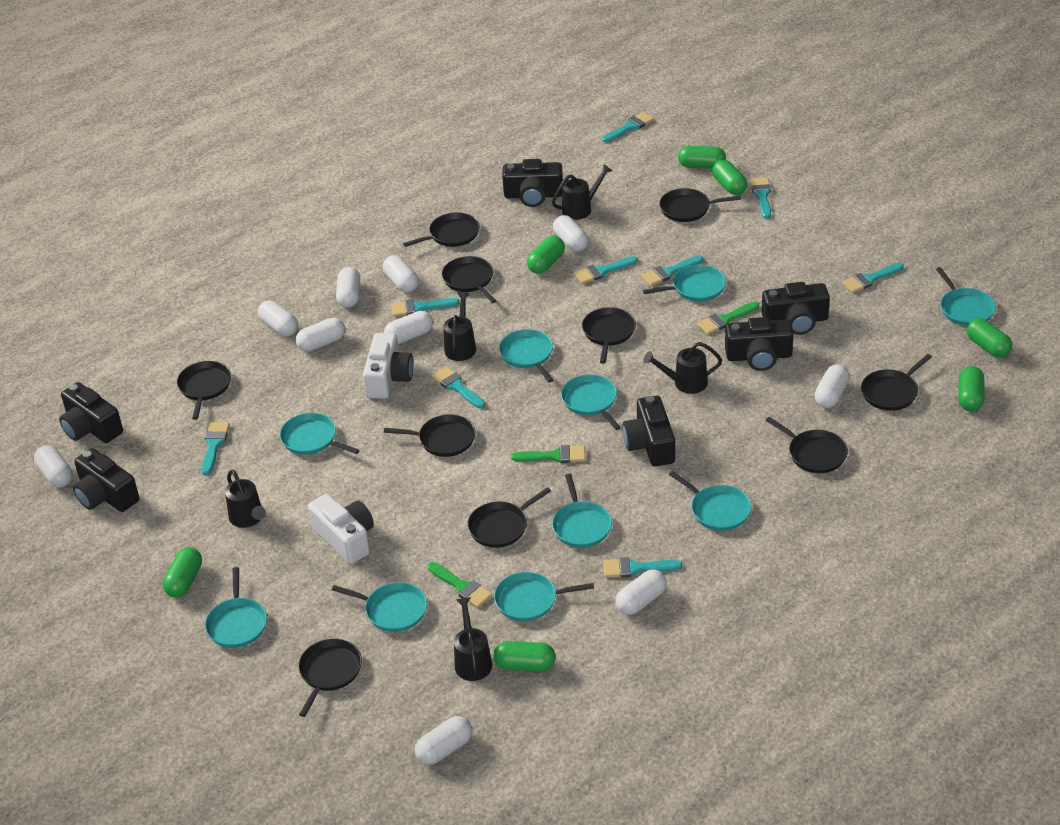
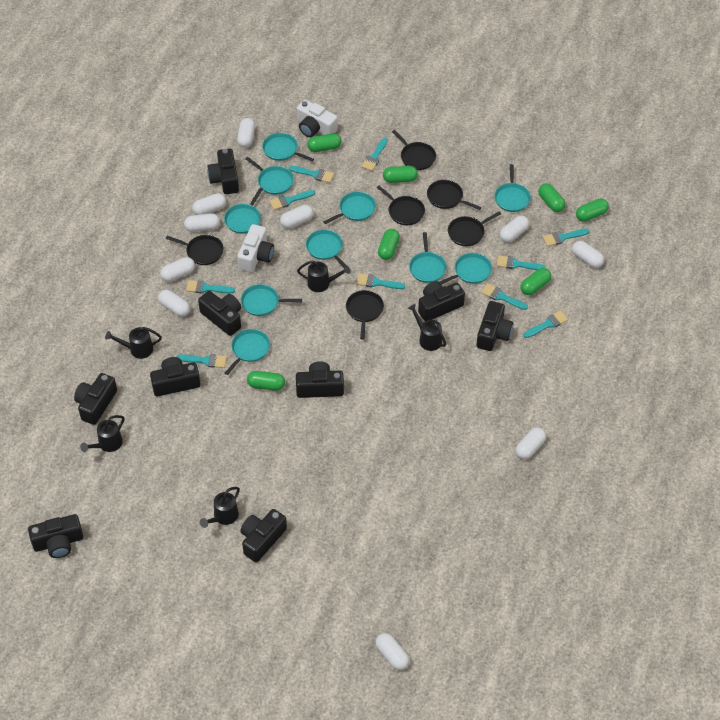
black camera: 6 -> 9
black pan: 10 -> 6
green brush: 3 -> 0
turquoise brush: 9 -> 10

